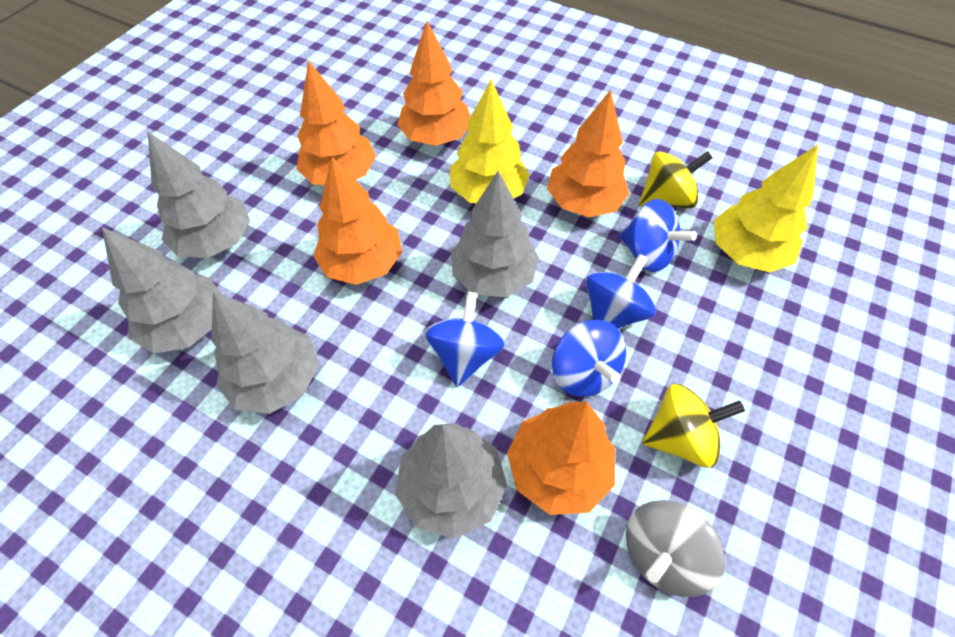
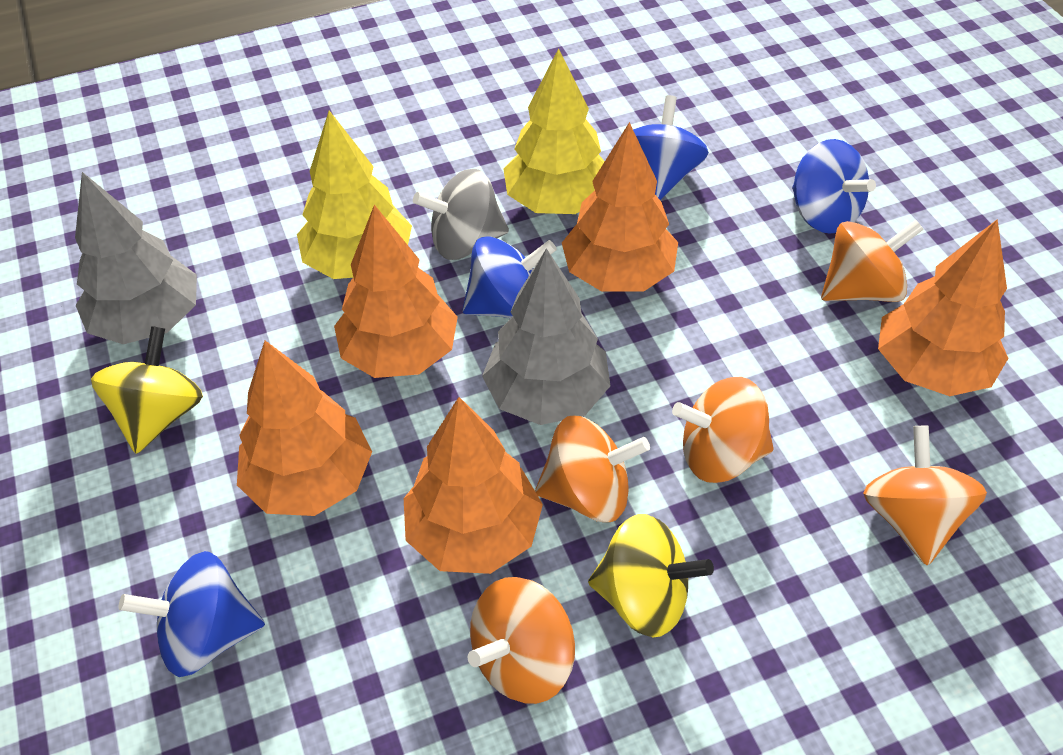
grey tree: 5 -> 2
orange spinning top: 0 -> 5

